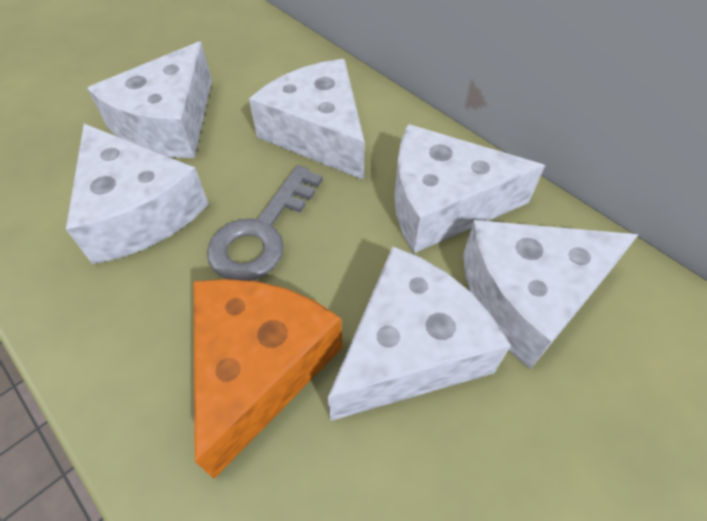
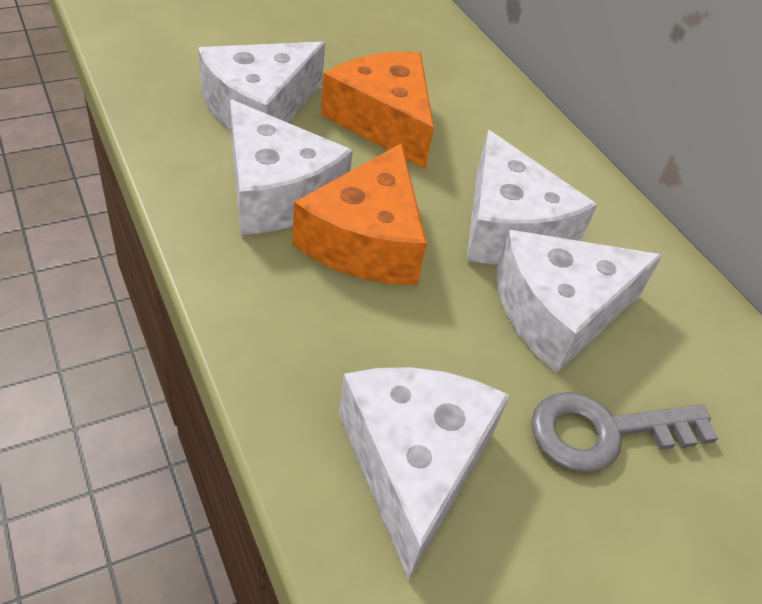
orange cheese: 1 -> 2
white cheese: 6 -> 5

